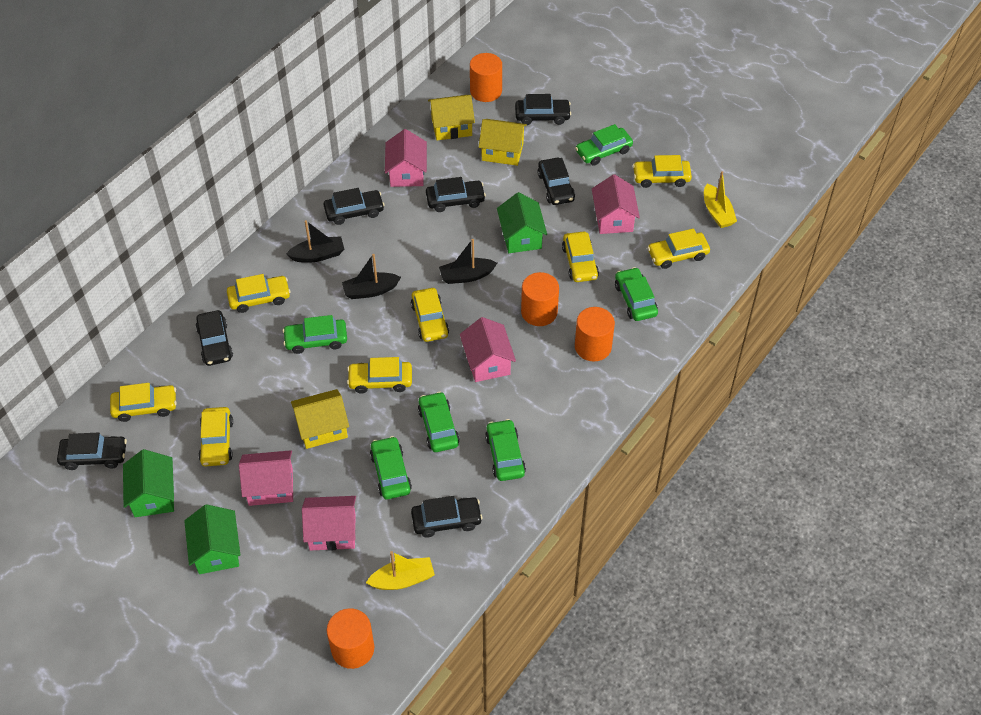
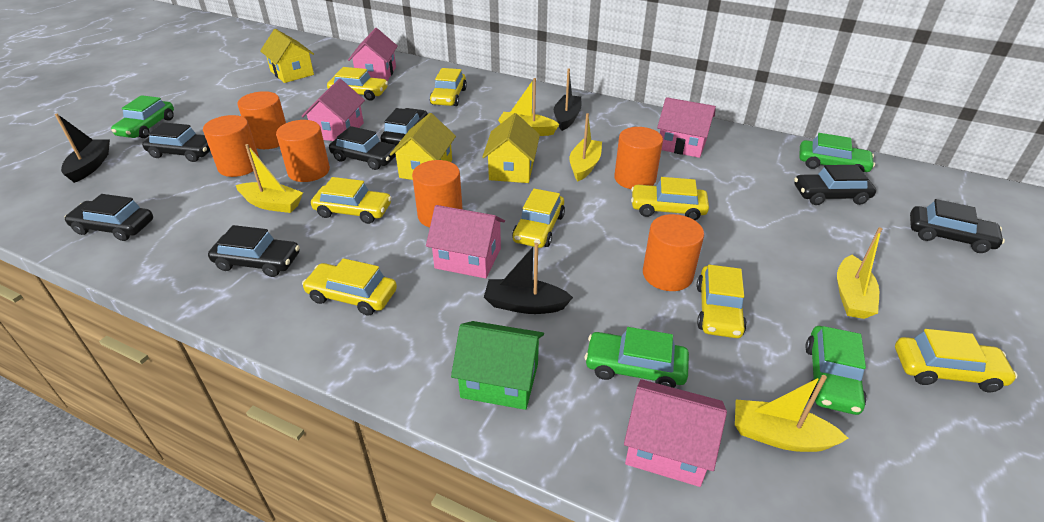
green car: 6 -> 4
green house: 3 -> 1
orange cylinder: 4 -> 6
yellow boat: 2 -> 5

